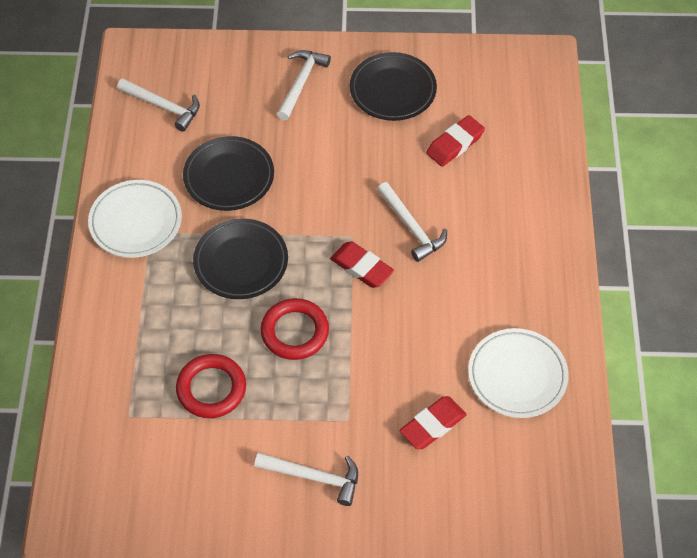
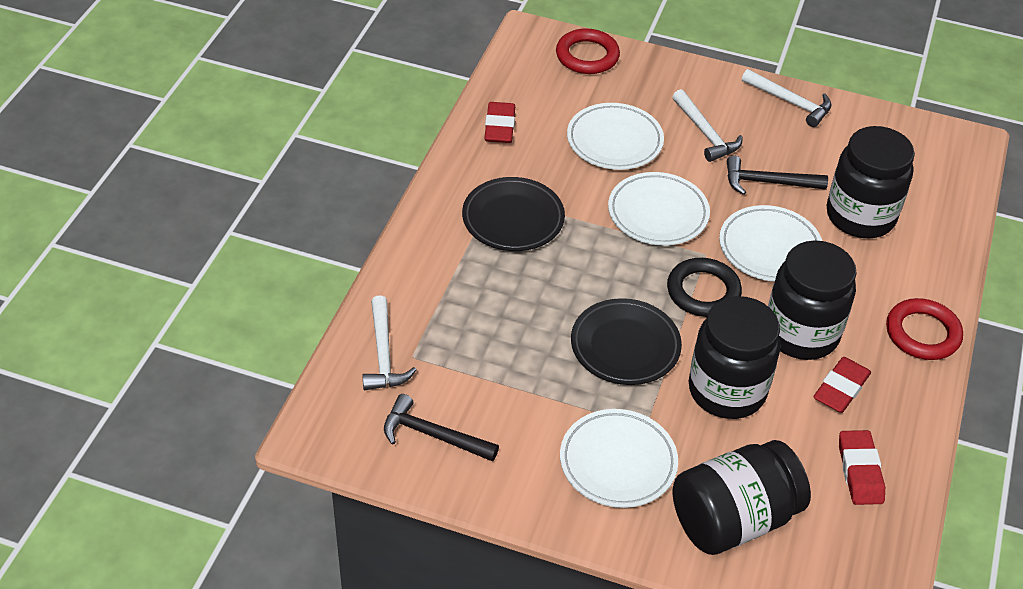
black hammer: 0 -> 2
black jar: 0 -> 4
black plate: 3 -> 2
black ring: 0 -> 1
white hammer: 4 -> 3
white plate: 2 -> 4

